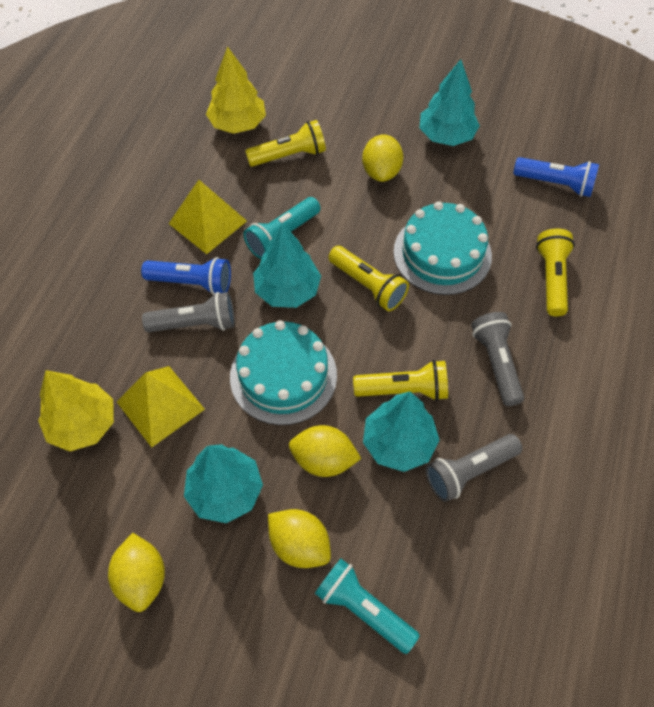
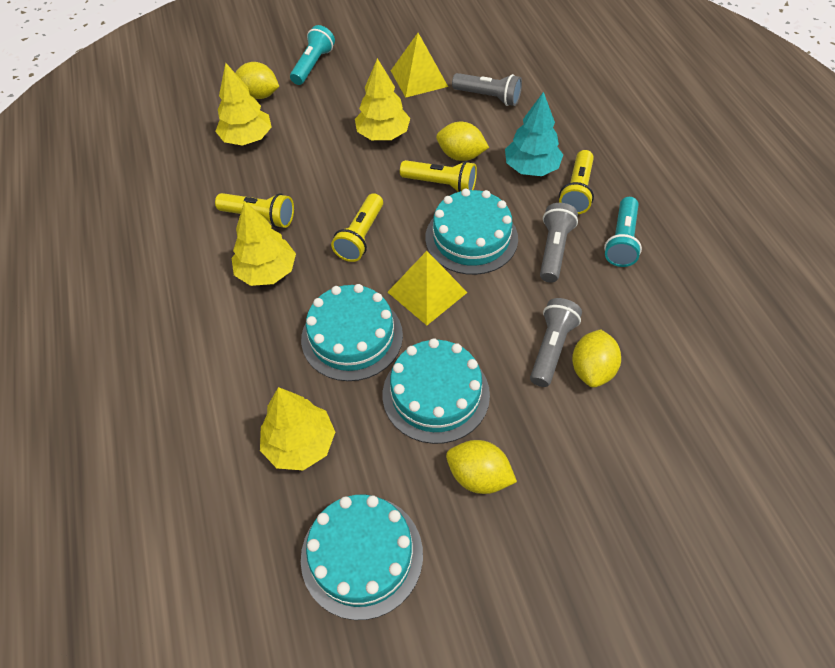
blue flashlight: 2 -> 0
turquoise cake: 2 -> 4
turquoise tree: 4 -> 1
yellow tree: 2 -> 4

